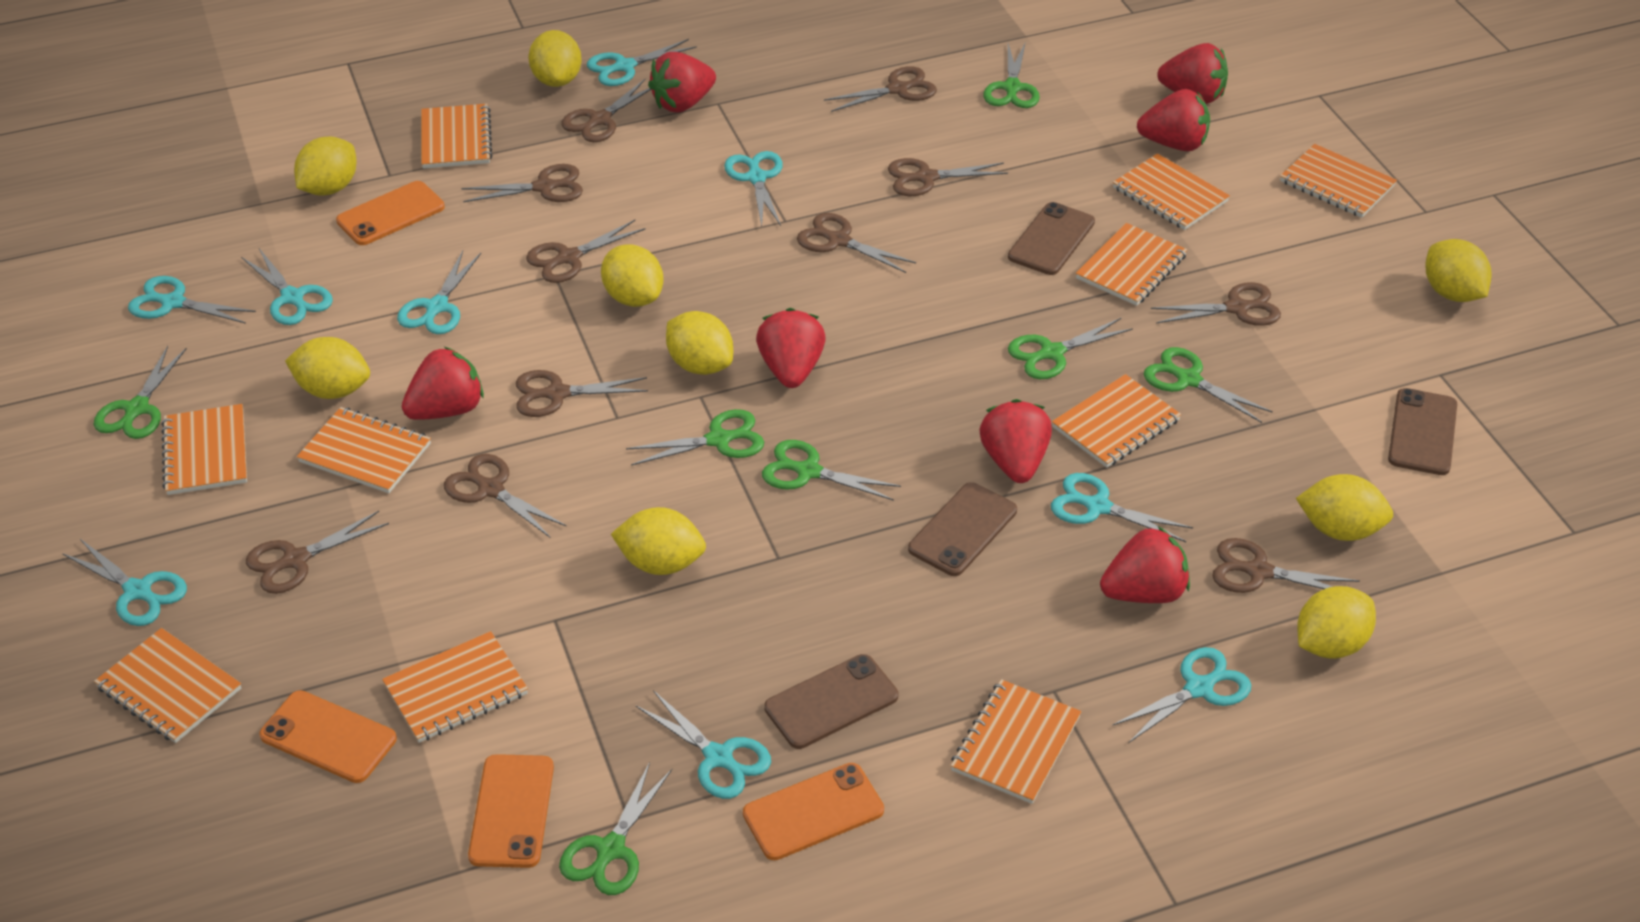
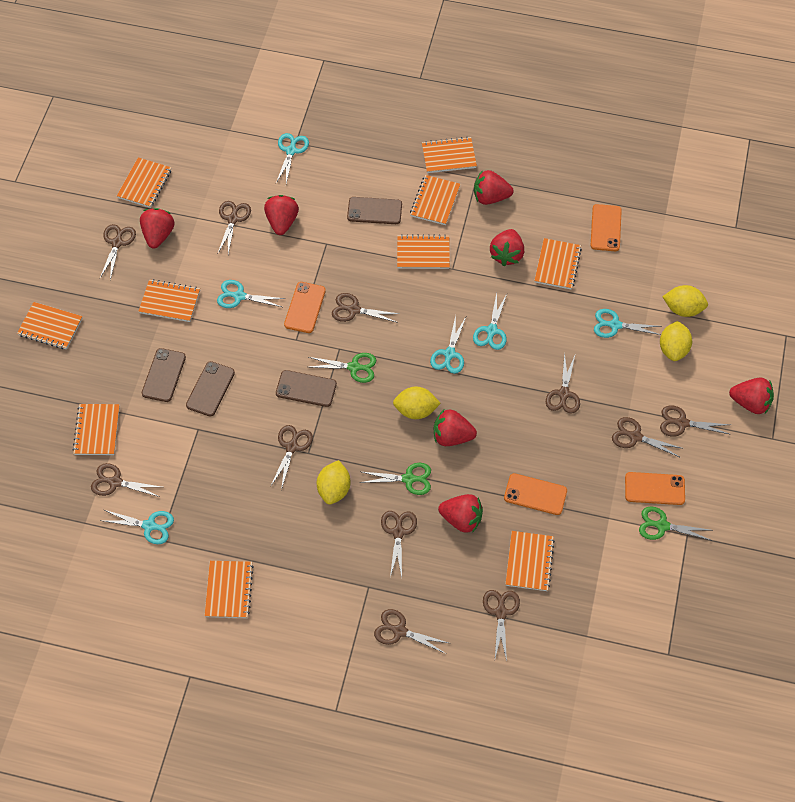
green scissors: 7 -> 3
turquoise scissors: 9 -> 6
yellow lemon: 9 -> 4

